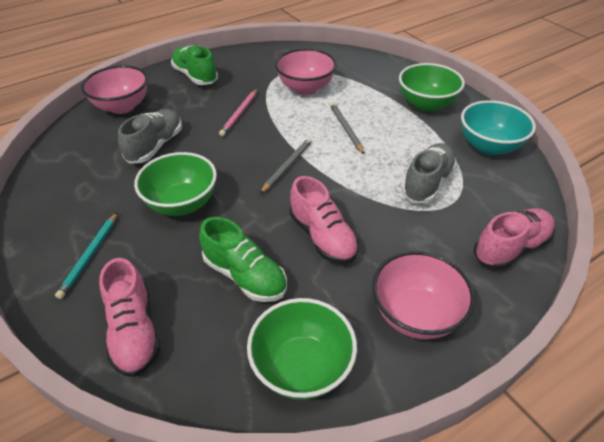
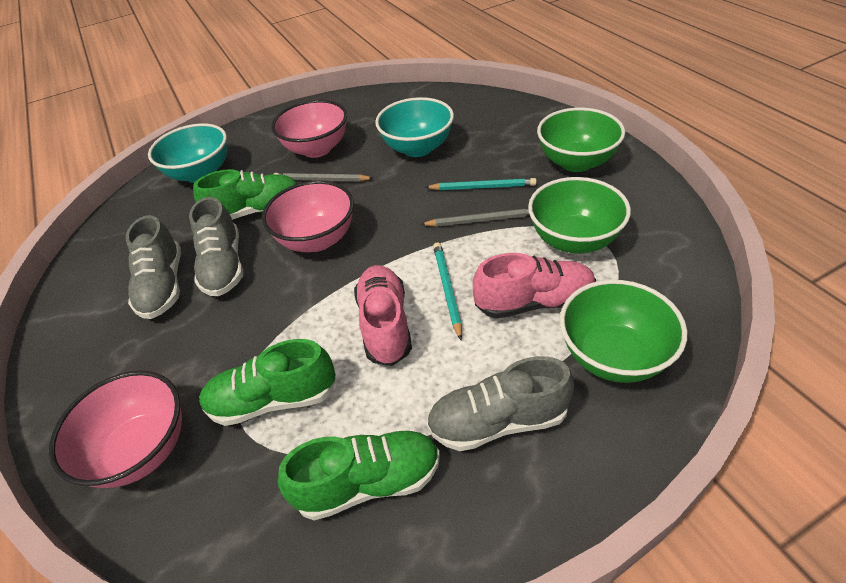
green shoe: 2 -> 3
grey shoe: 2 -> 3
pink pencil: 1 -> 0
pink shoe: 3 -> 2
turquoise bowl: 1 -> 2
turquoise pencil: 1 -> 2

